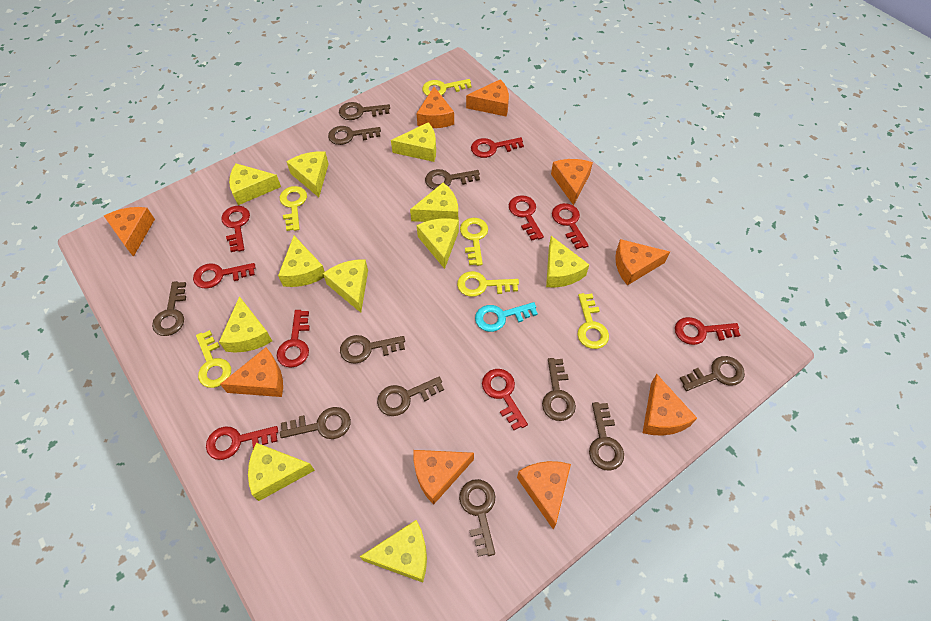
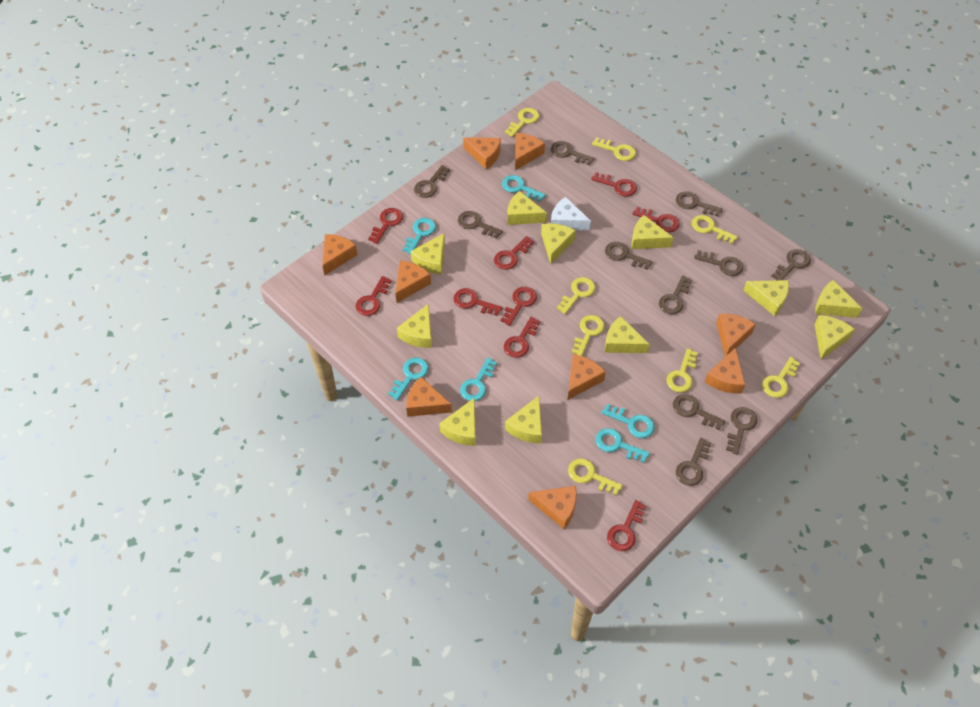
turquoise key: 1 -> 6
white cheese: 0 -> 1
yellow key: 6 -> 8

